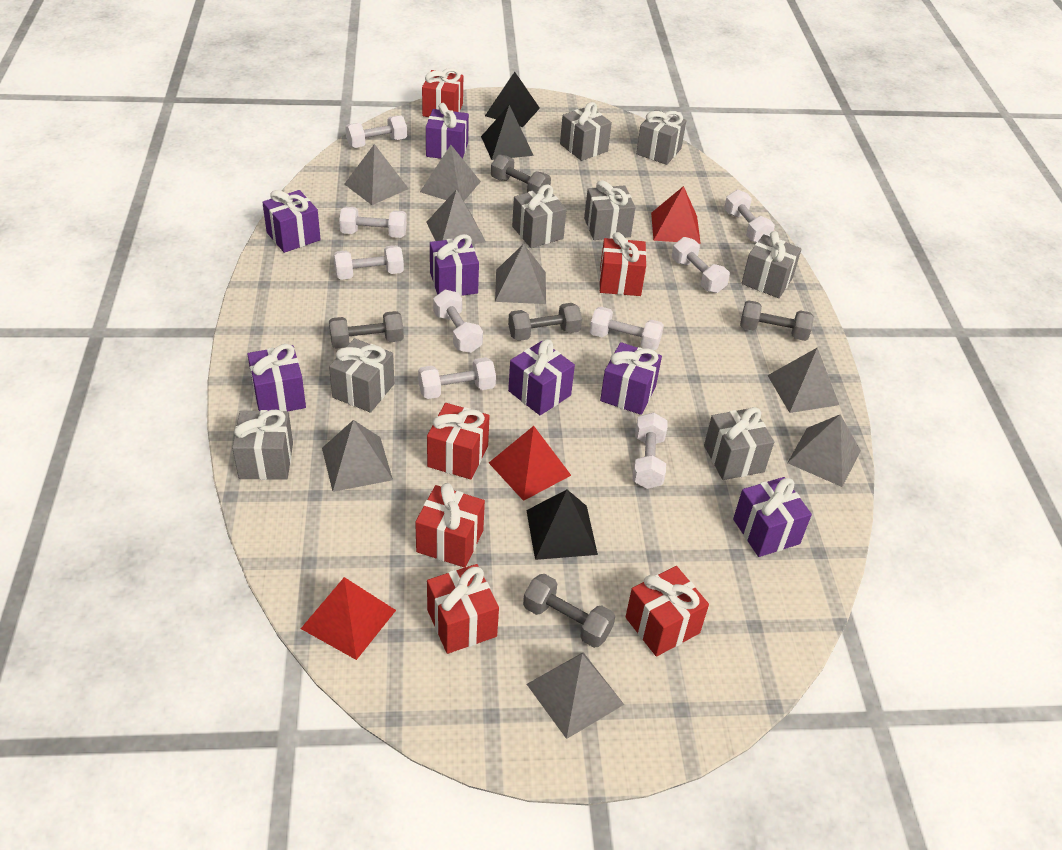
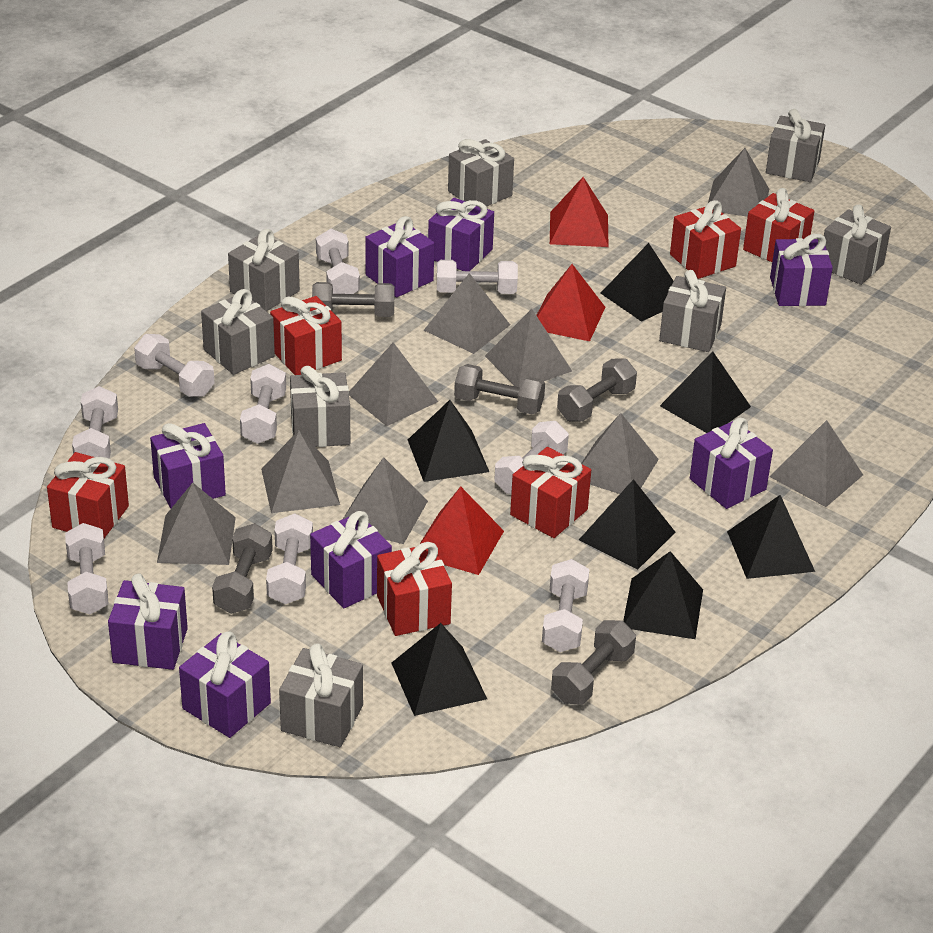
black pyramid: 3 -> 7
grey pyramid: 8 -> 9
purple gift: 7 -> 8

